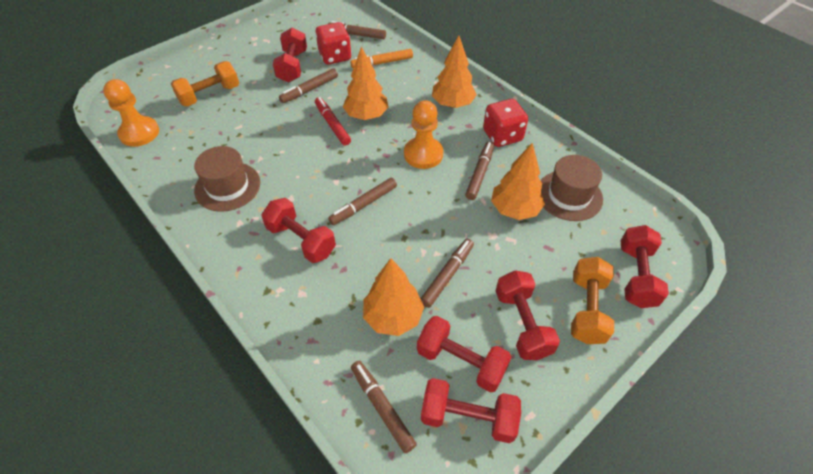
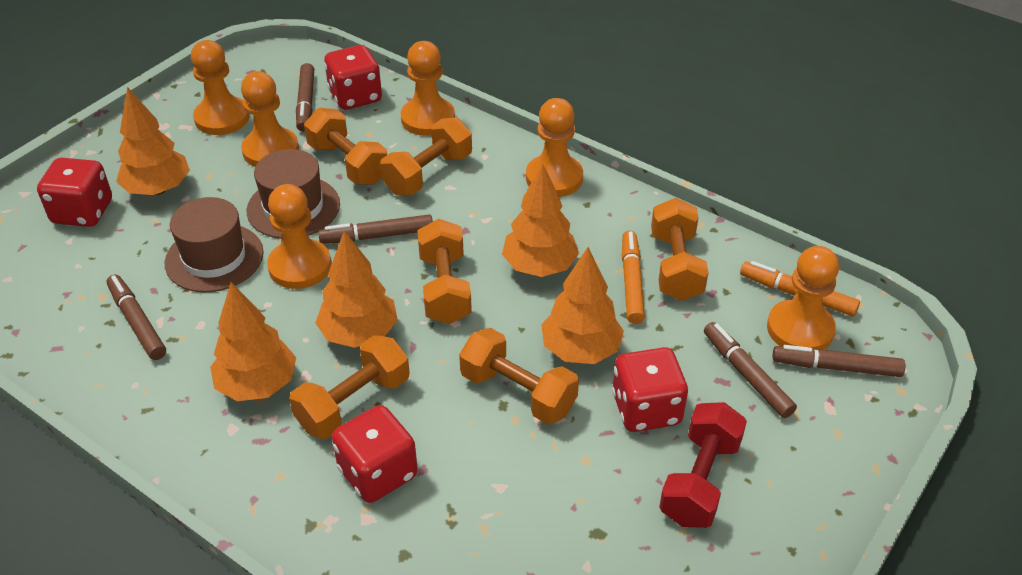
brown marker: 6 -> 5
orange dumbbell: 2 -> 6
orange marker: 1 -> 2
orange pawn: 2 -> 6
orange tree: 4 -> 5
red dice: 2 -> 4
red dumbbell: 6 -> 1
red marker: 1 -> 0

